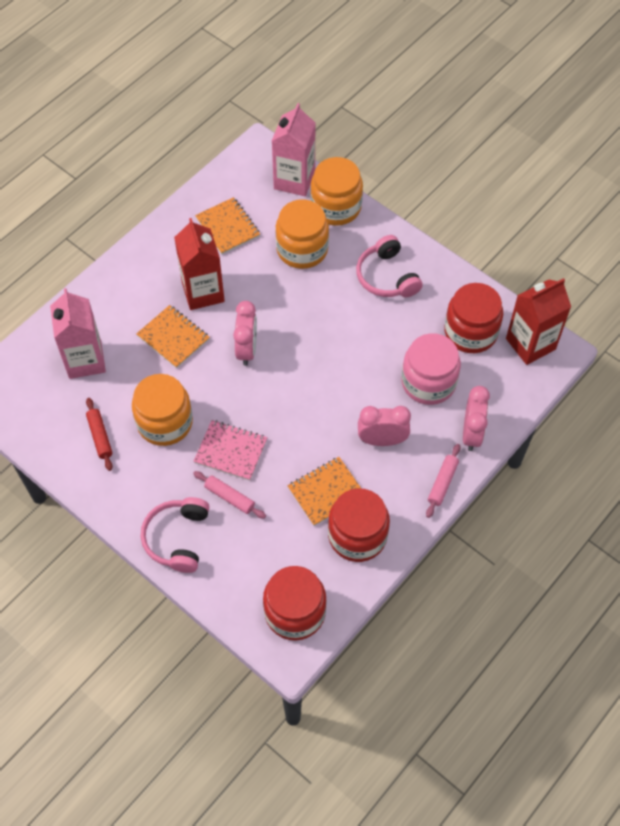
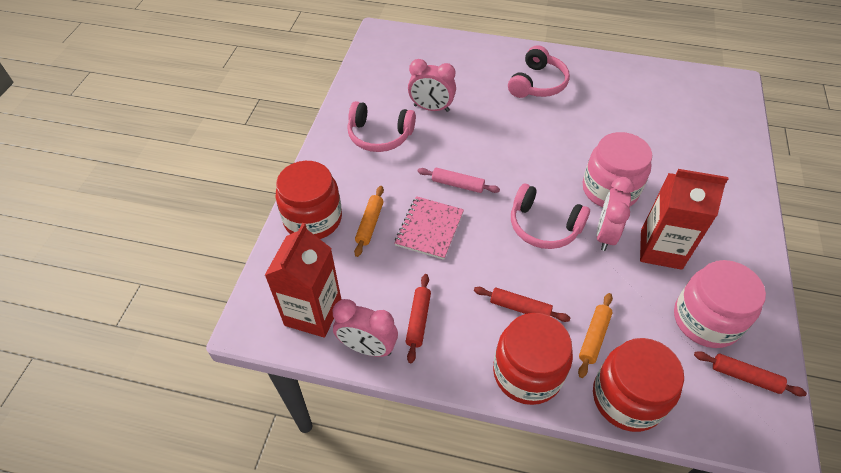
orange jar: 3 -> 0
orange notebook: 3 -> 0
orange rolling pin: 0 -> 2
pink carton: 2 -> 0
pink headphones: 2 -> 3
pink jar: 1 -> 2
pink rolling pin: 2 -> 1
red rolling pin: 1 -> 3

